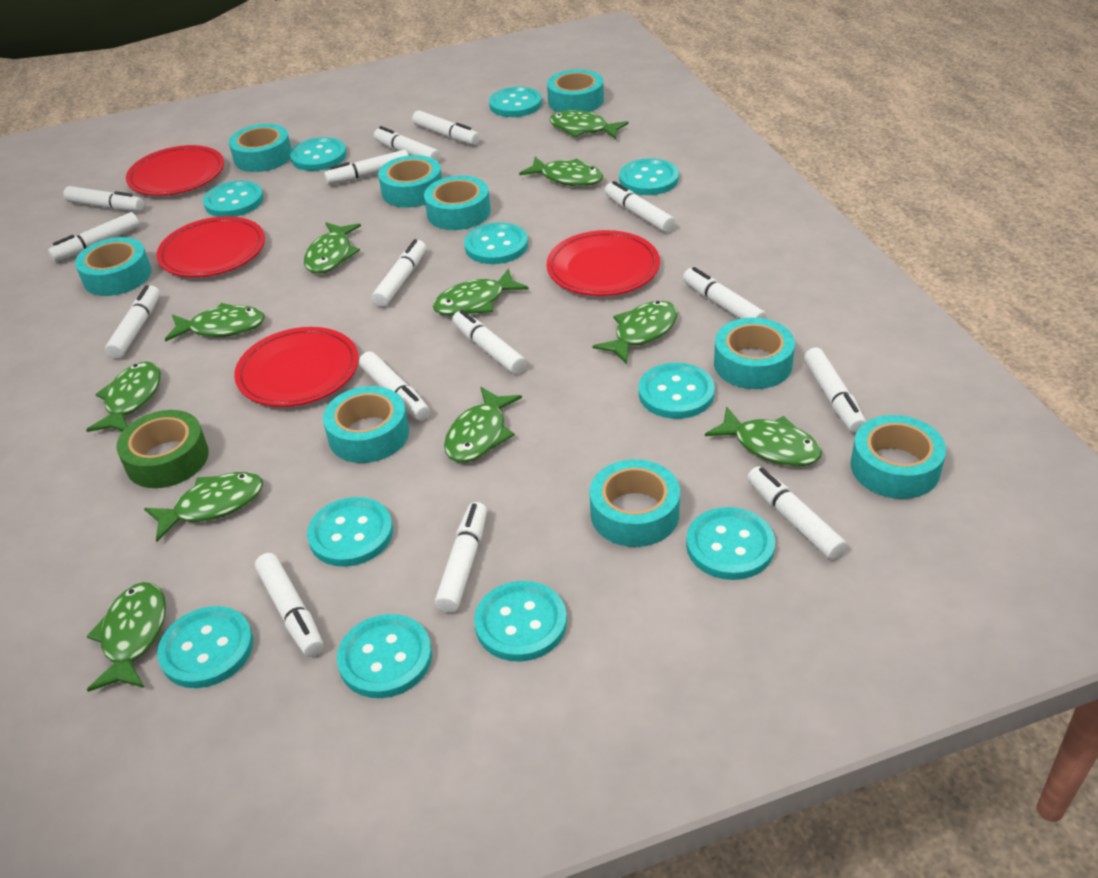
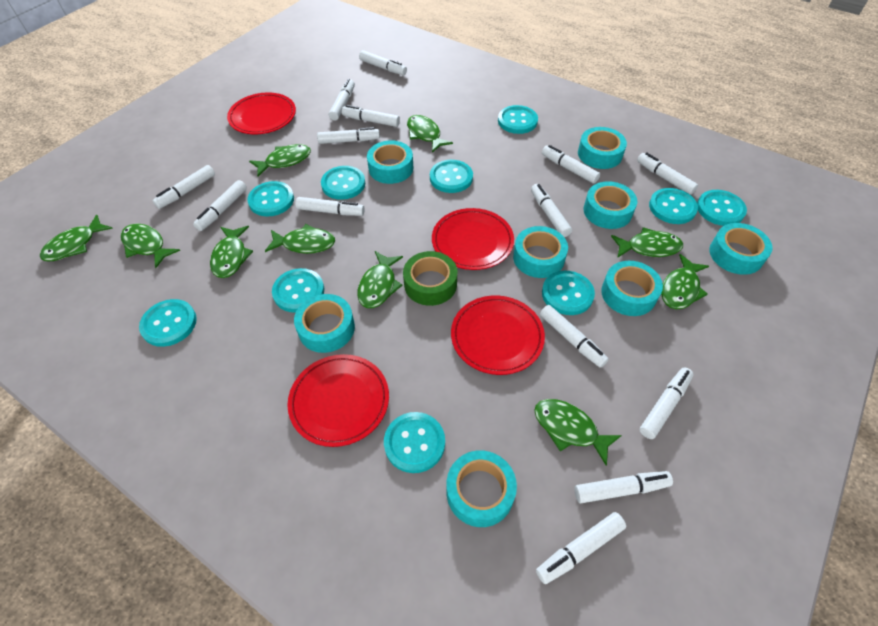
green fish: 11 -> 10
turquoise button: 11 -> 10
turquoise tape: 9 -> 8
white marker: 15 -> 14

